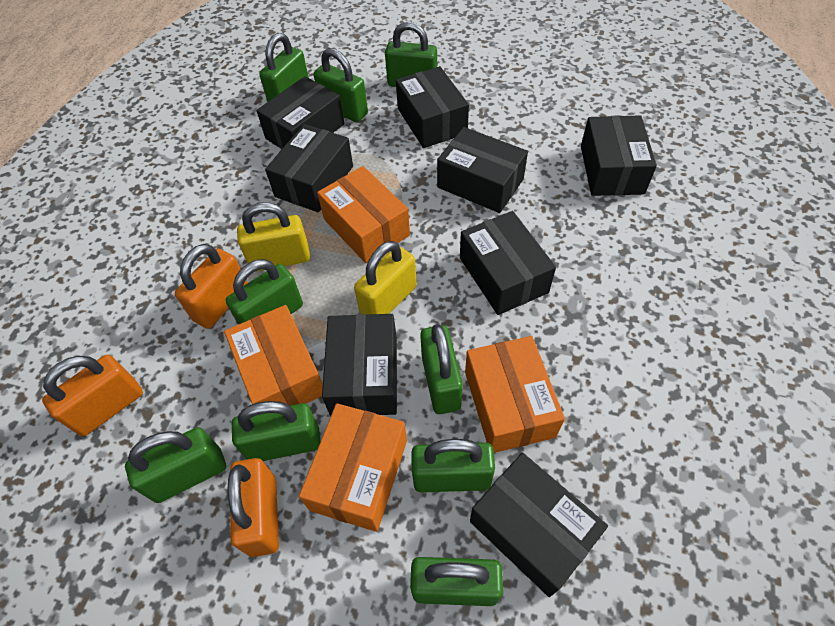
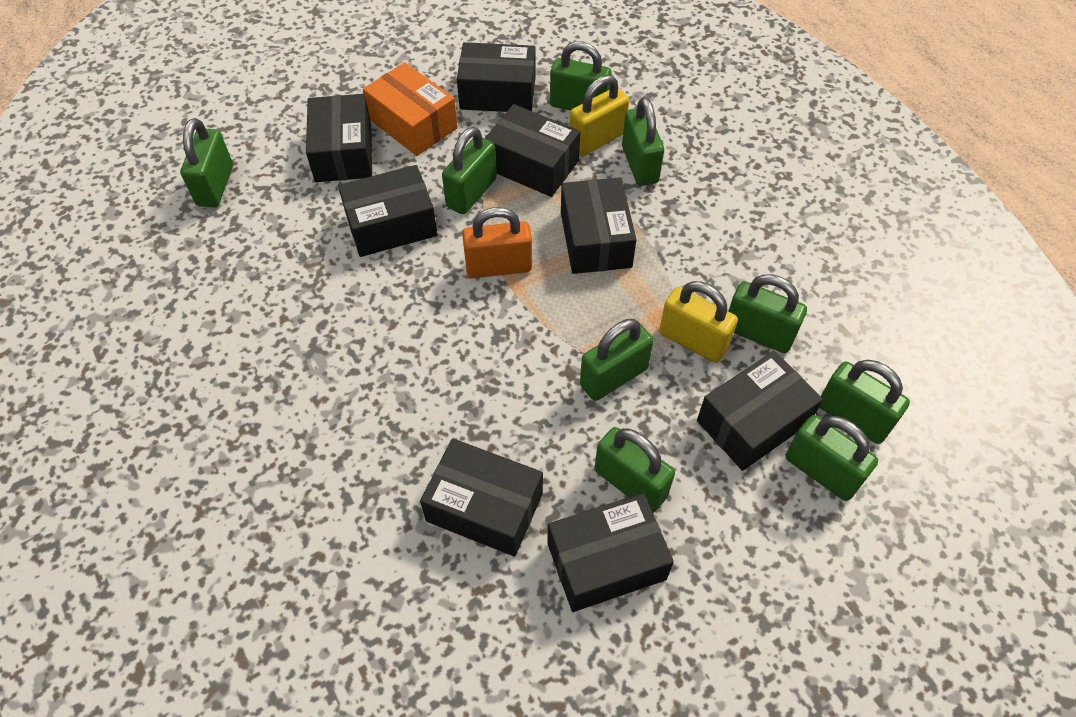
orange box: 4 -> 1
orange padlock: 3 -> 1

